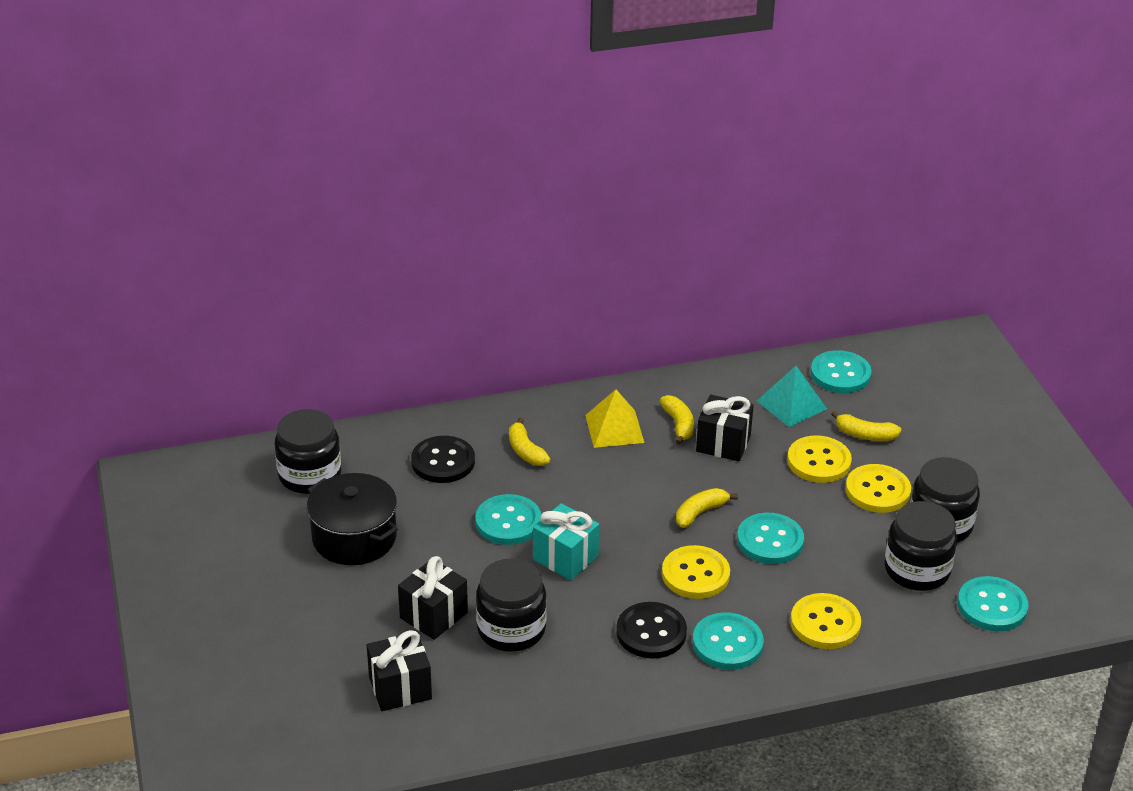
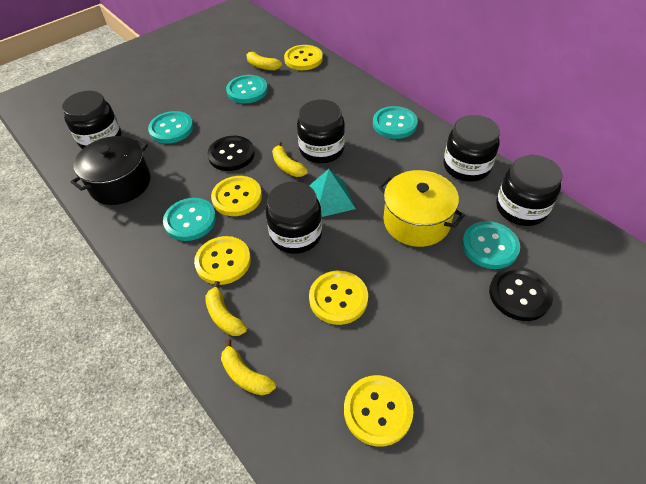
black gift: 3 -> 0
black jar: 4 -> 5
turquoise gift: 1 -> 0
yellow button: 4 -> 5
yellow pot: 0 -> 1
yellow pyramid: 1 -> 0

